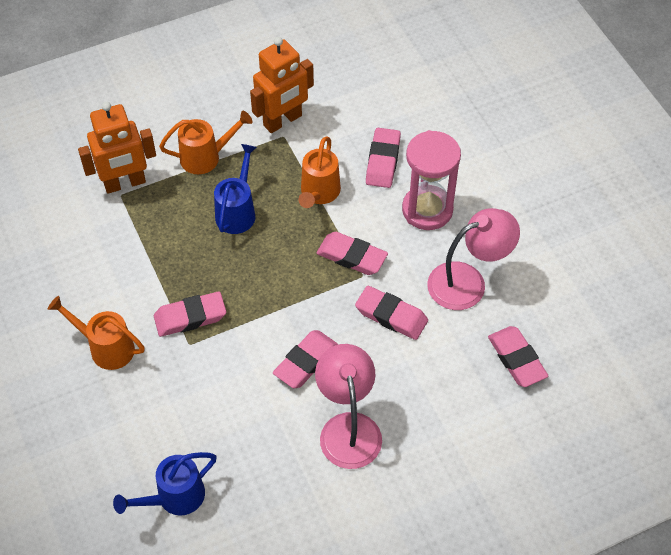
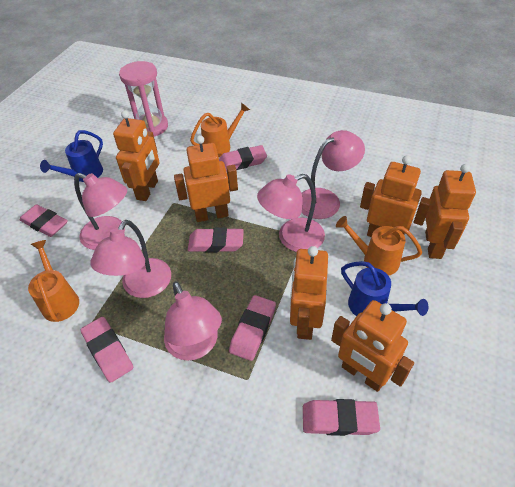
orange robot: 2 -> 6
pink lamp: 2 -> 5

